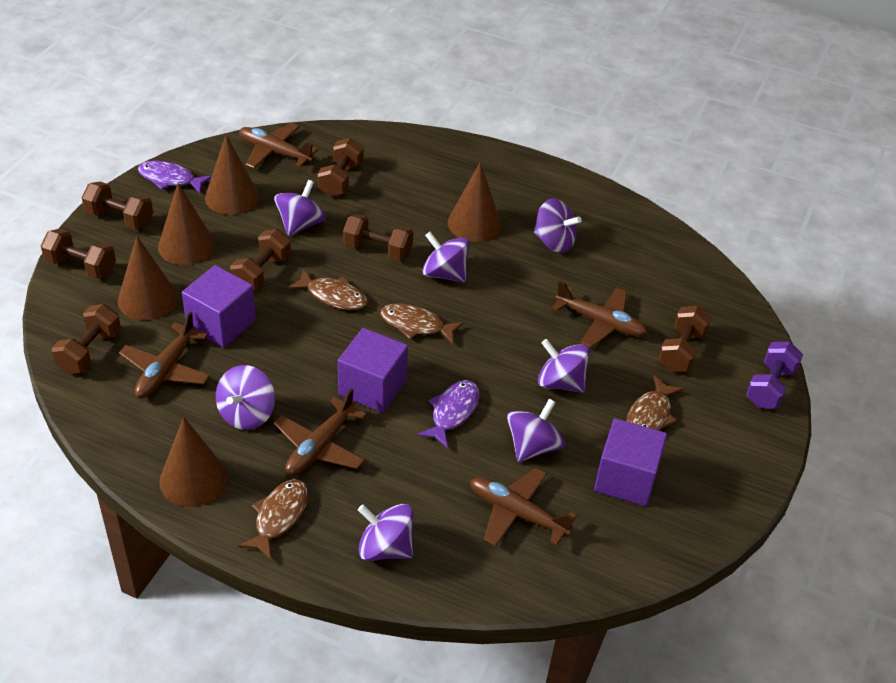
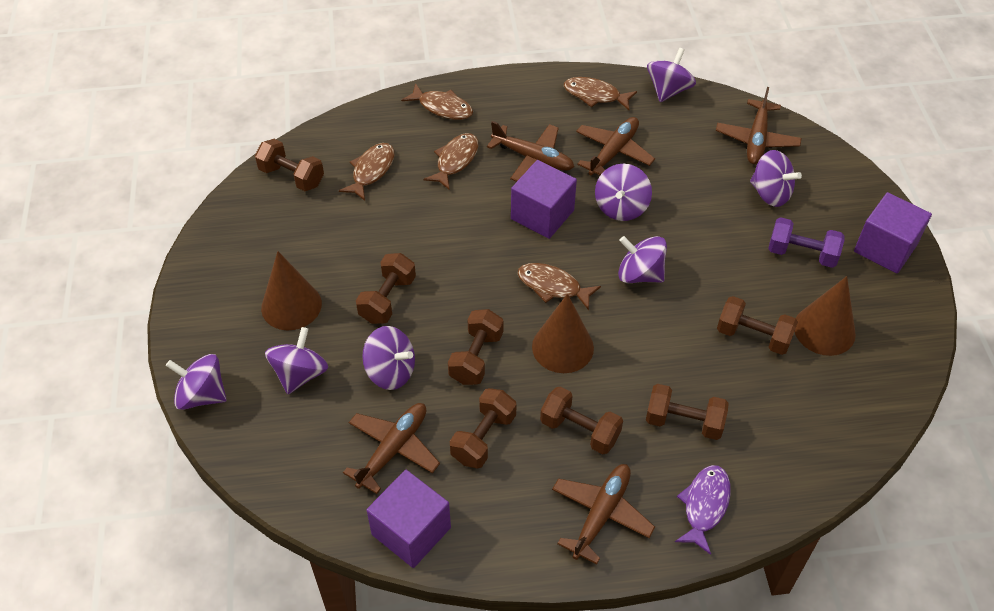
brown cone: 5 -> 3
brown fish: 4 -> 5
purple fish: 2 -> 1

